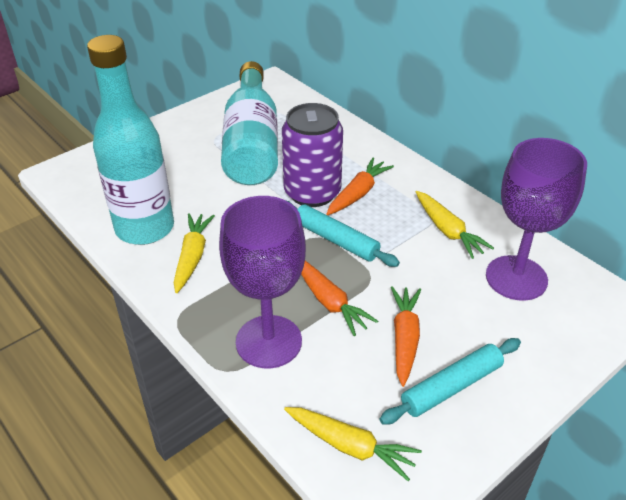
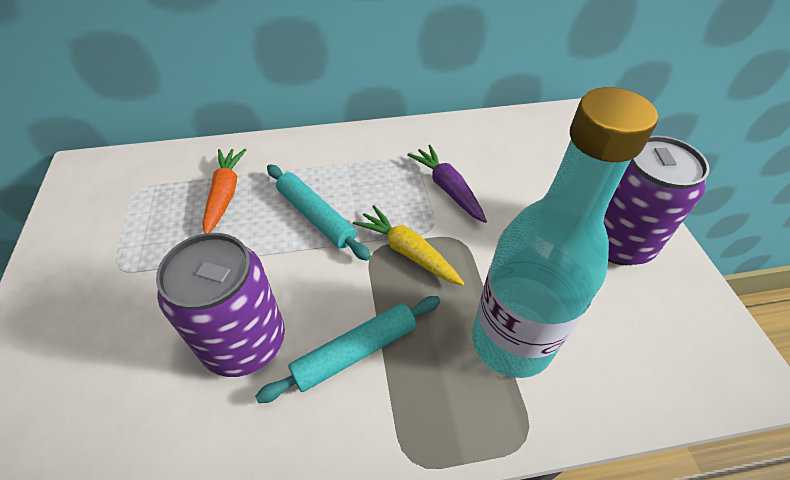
orange carrot: 3 -> 1
purple can: 1 -> 2
purple carrot: 0 -> 1
purple goblet: 2 -> 0
turquoise bottle: 2 -> 1
yellow carrot: 3 -> 1

